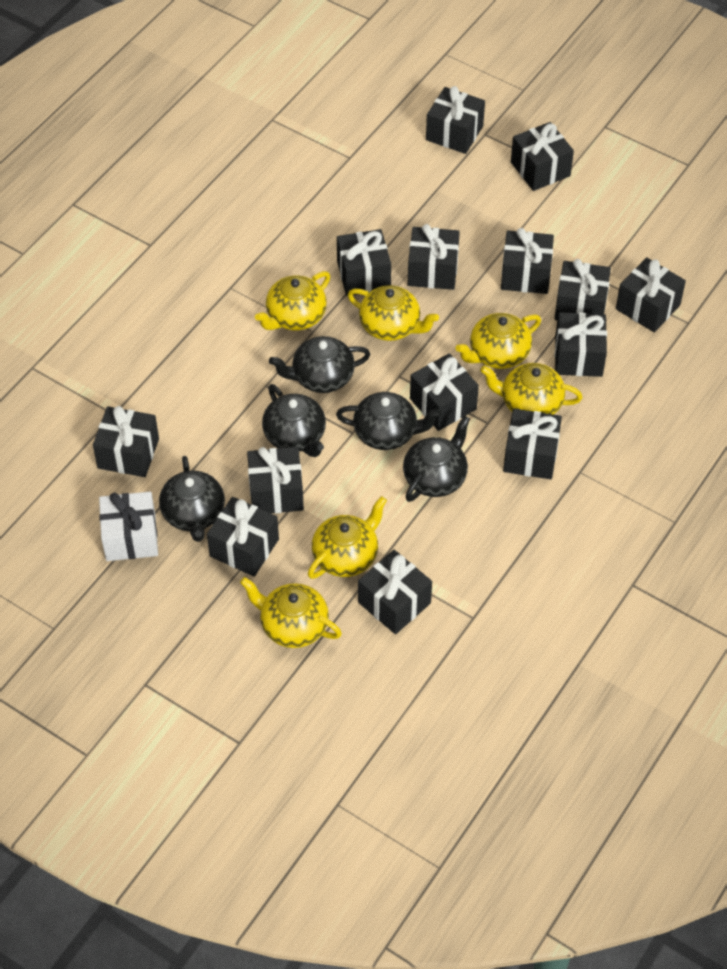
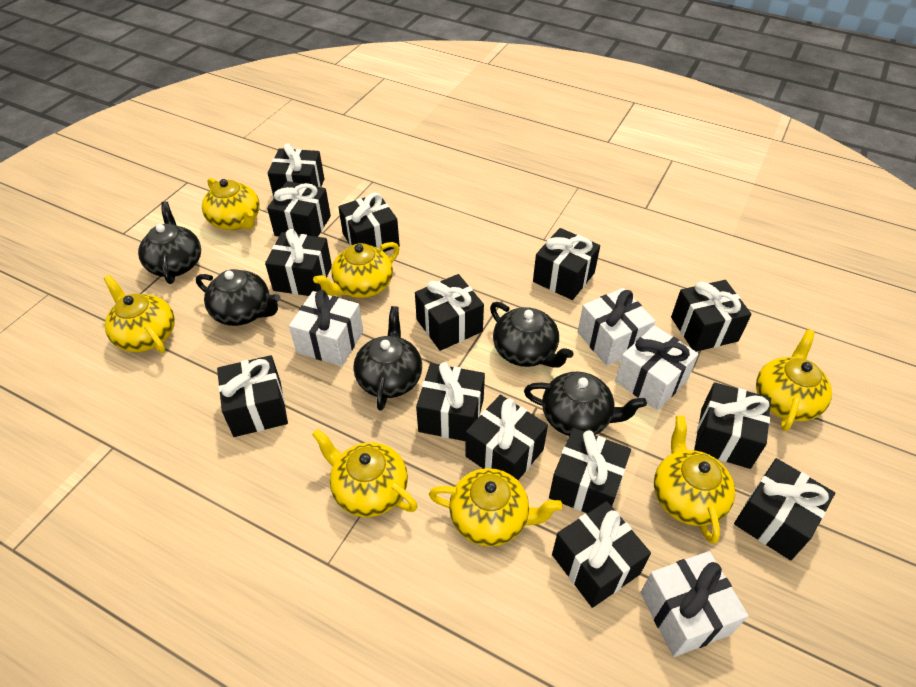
white gift: 1 -> 4
yellow teapot: 6 -> 7

